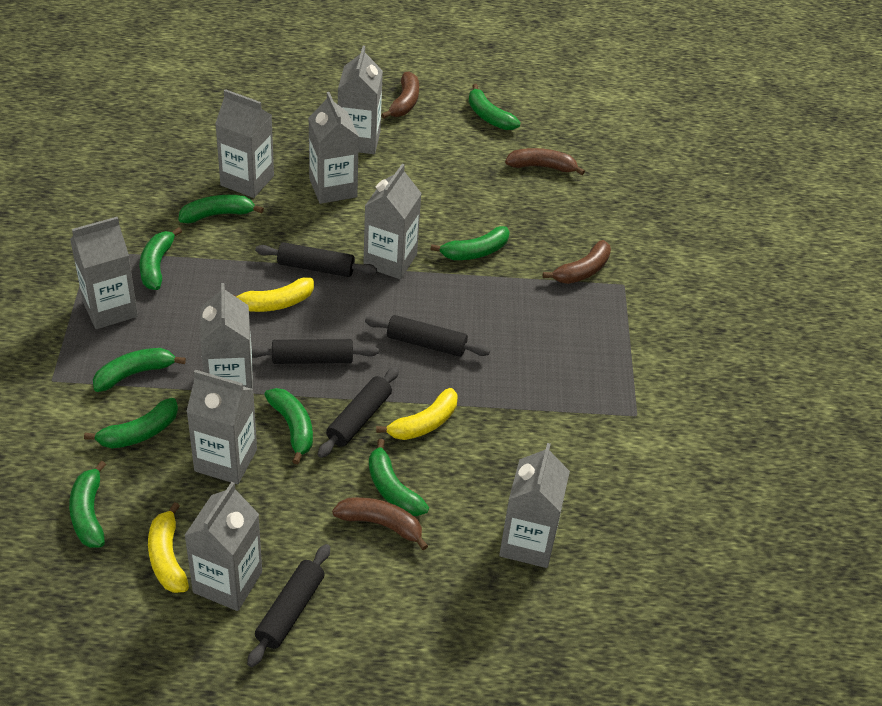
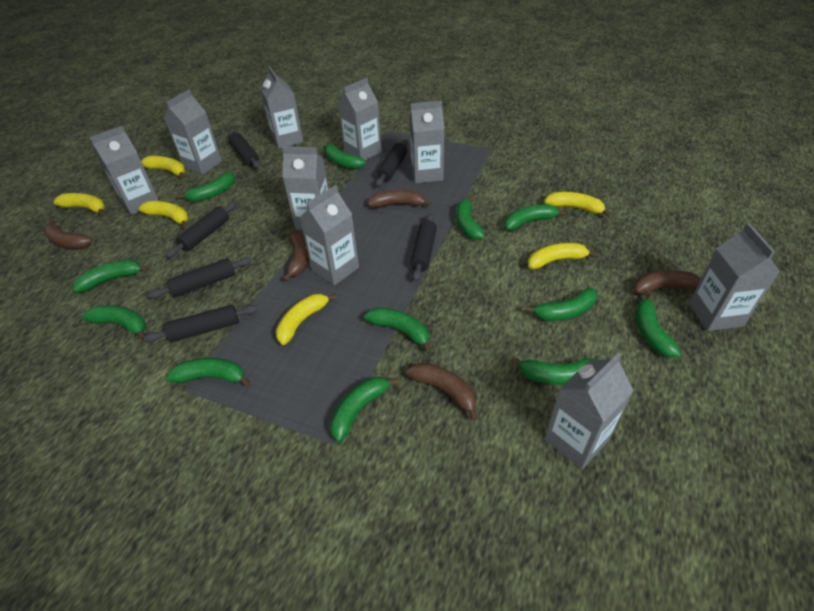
black rolling pin: 5 -> 6
brown banana: 4 -> 5
green banana: 9 -> 12
yellow banana: 3 -> 6

